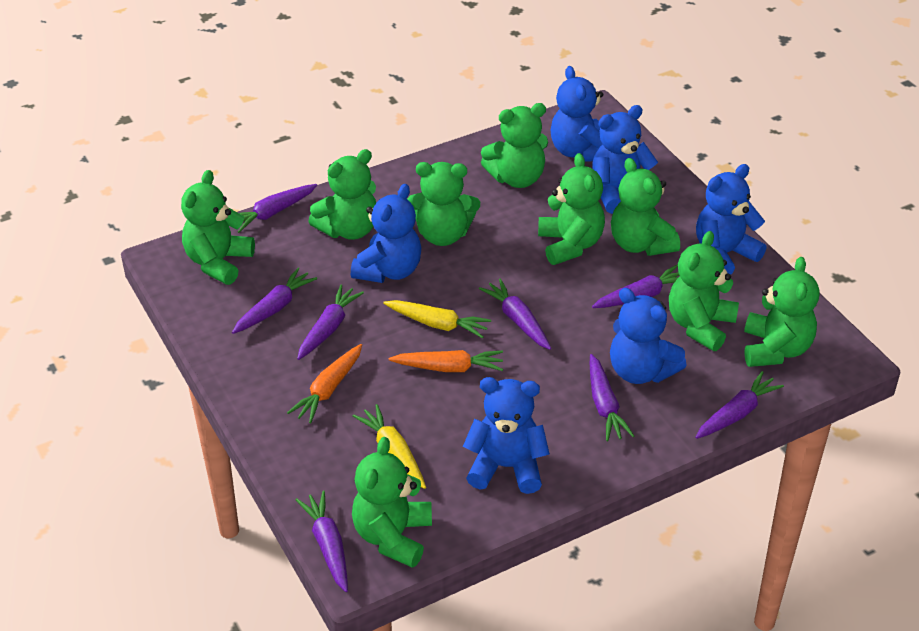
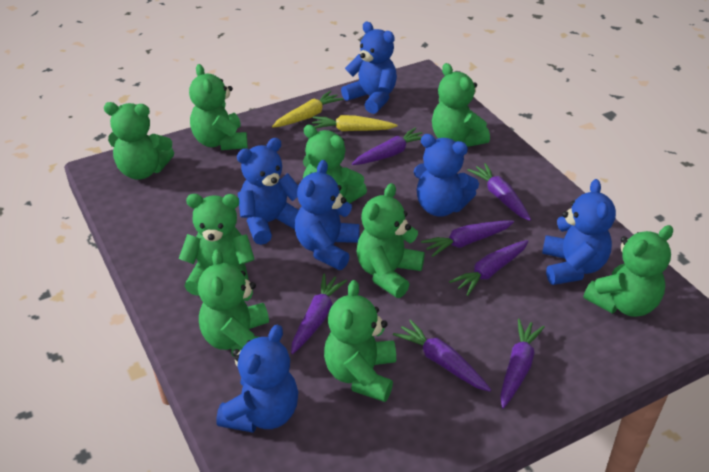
orange carrot: 2 -> 0
purple carrot: 8 -> 7

